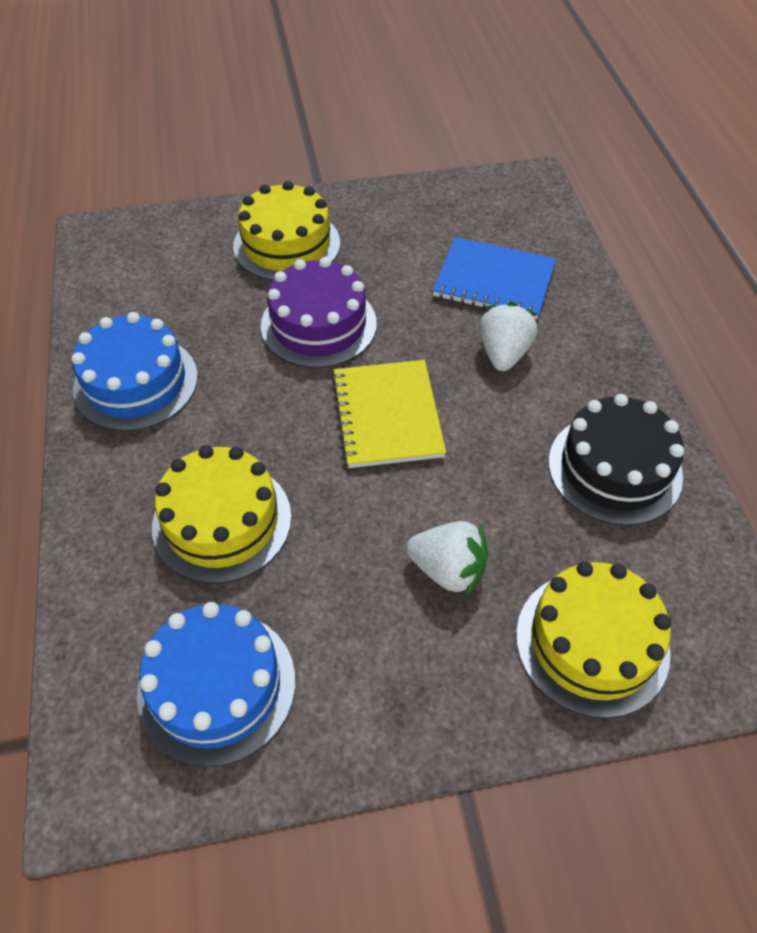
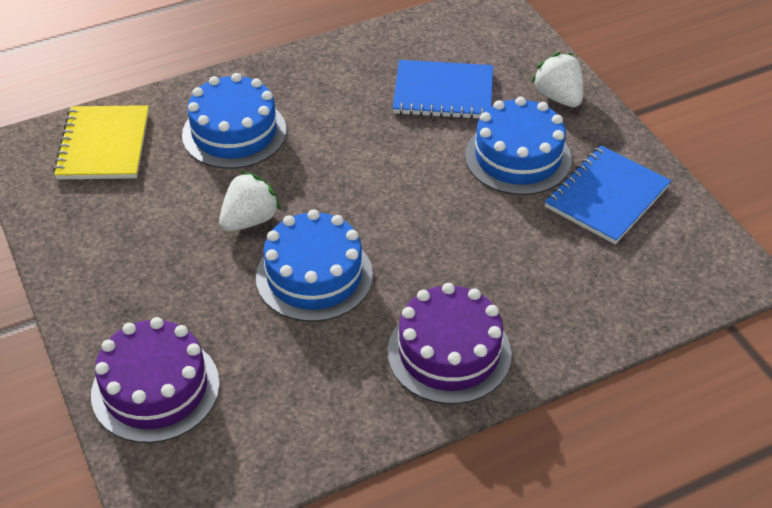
black cake: 1 -> 0
blue cake: 2 -> 3
blue notebook: 1 -> 2
purple cake: 1 -> 2
yellow cake: 3 -> 0

